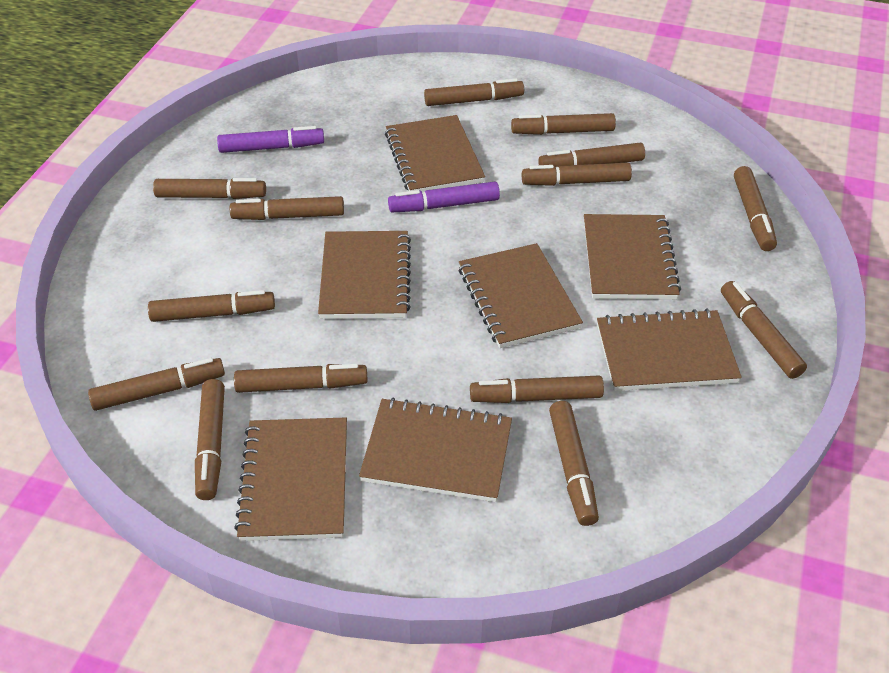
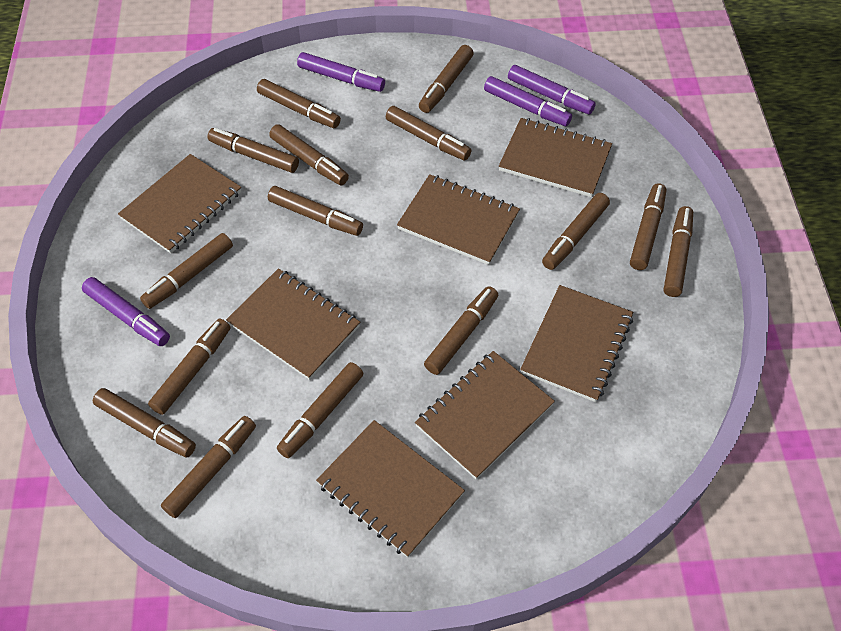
brown marker: 14 -> 15
purple marker: 2 -> 4

